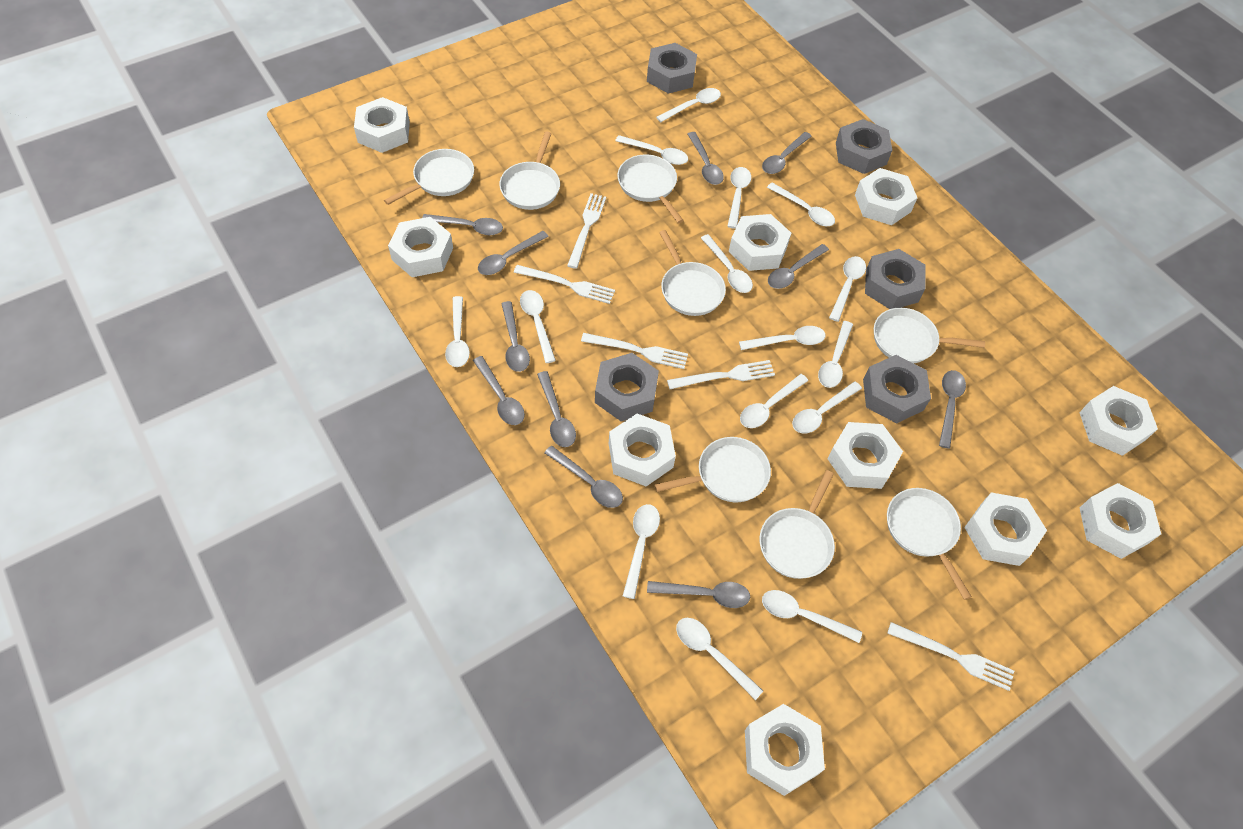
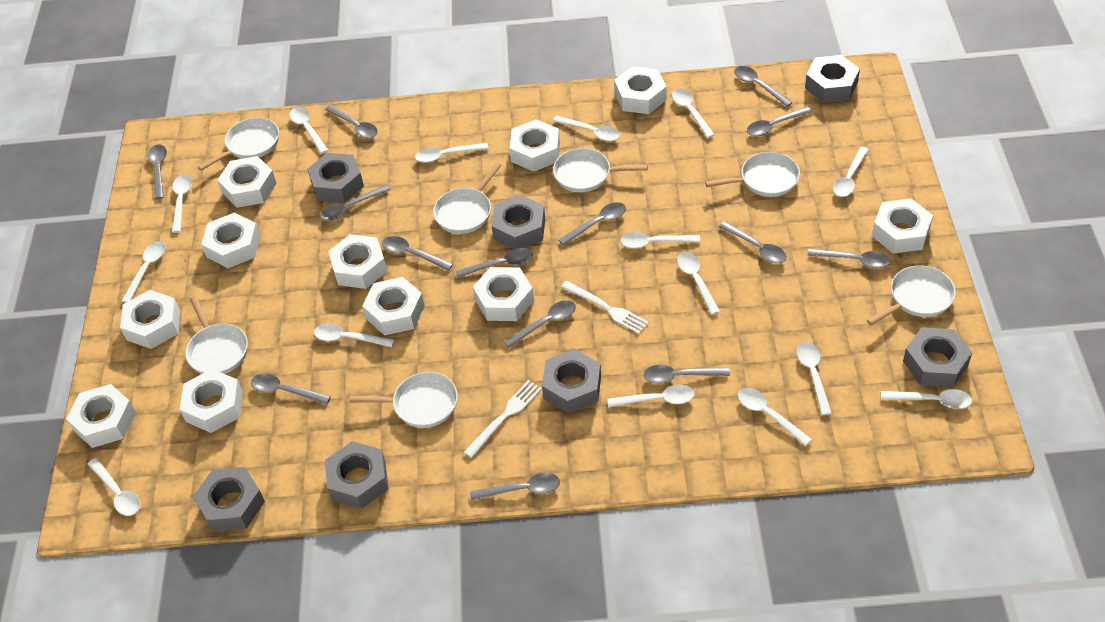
grey nut: 5 -> 7
grey spoon: 11 -> 14
white fork: 5 -> 2
white nut: 10 -> 11
white pan: 8 -> 7

